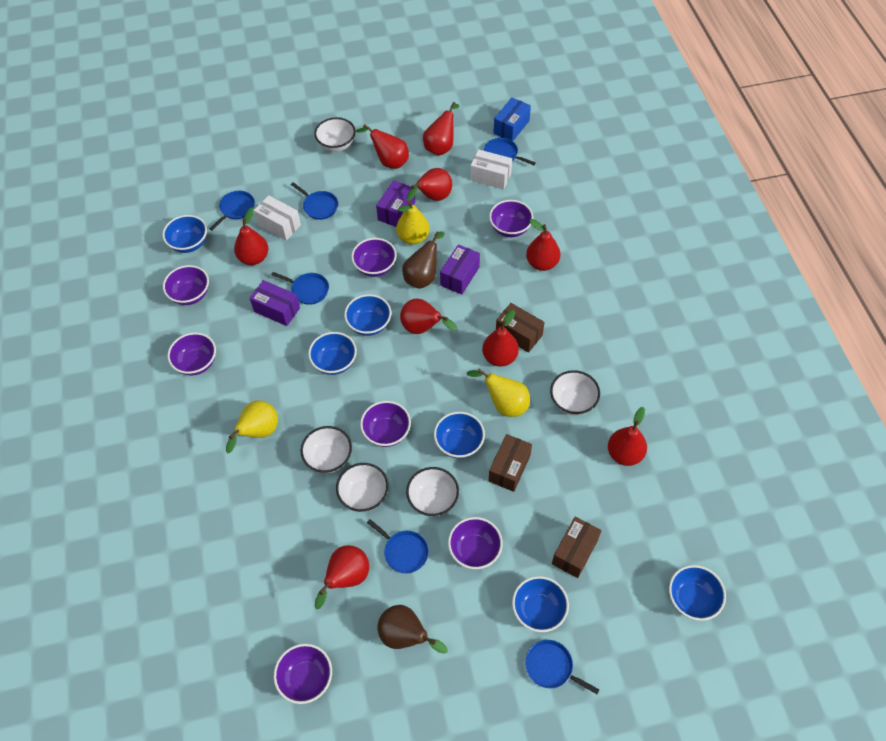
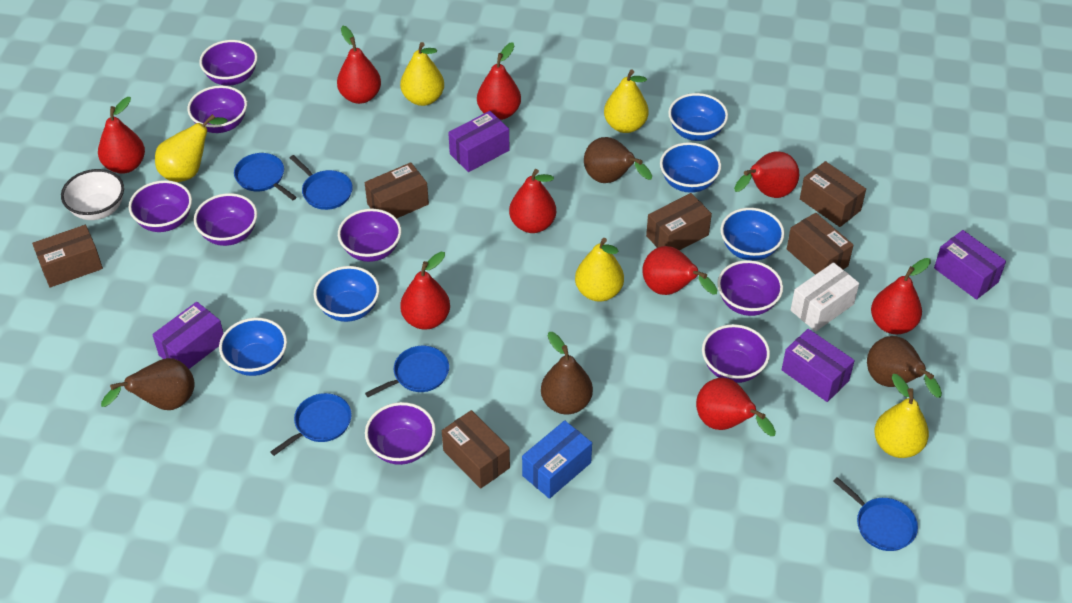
blue bowl: 6 -> 5
blue pan: 6 -> 5
brown box: 3 -> 6
brown pear: 2 -> 4
purple bowl: 7 -> 8
purple box: 3 -> 4
white bowl: 5 -> 1
white box: 2 -> 1
yellow pear: 3 -> 5

